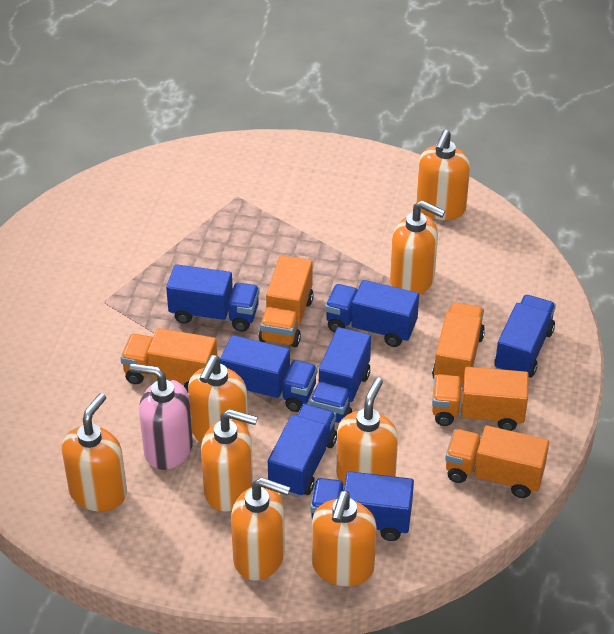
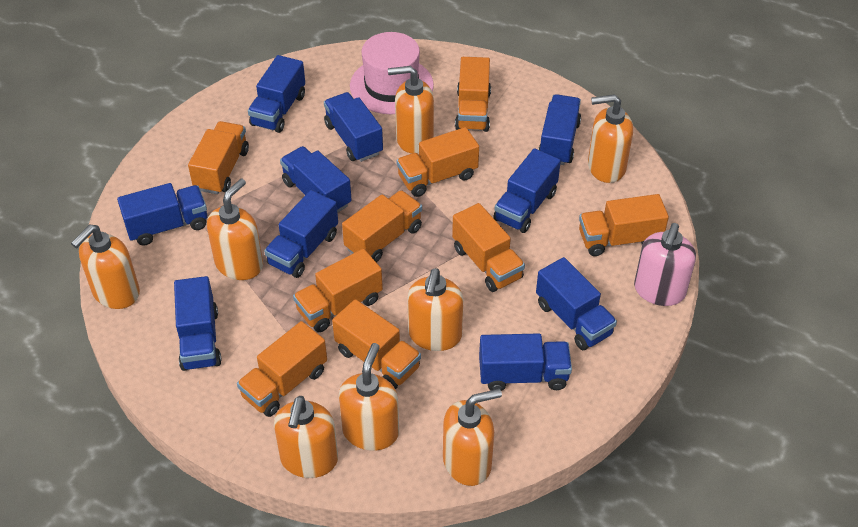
blue truck: 7 -> 10
orange truck: 5 -> 9
pink hat: 0 -> 1

